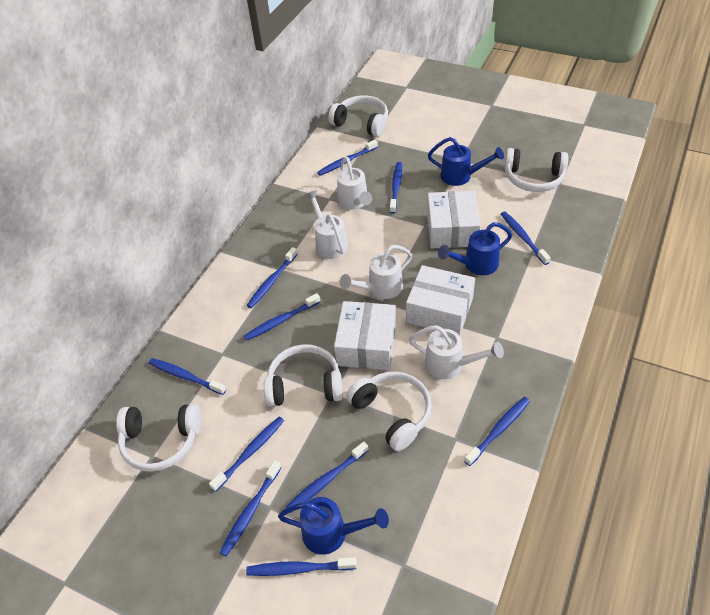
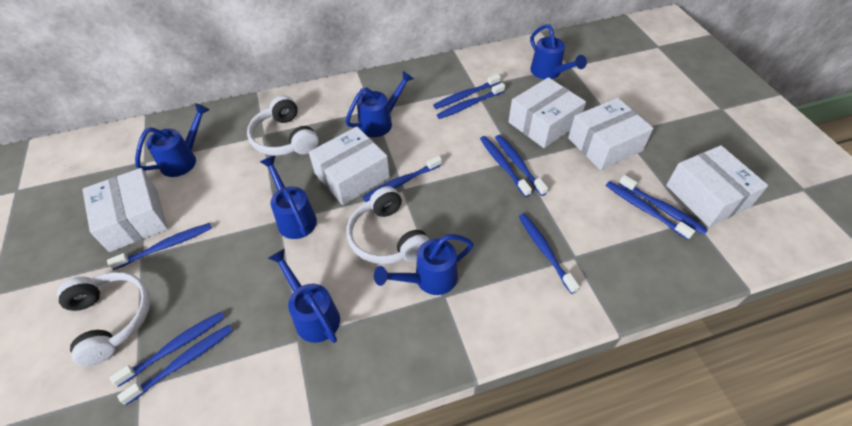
blue watering can: 3 -> 6
white box: 3 -> 5
white headphones: 5 -> 3
white watering can: 4 -> 0

